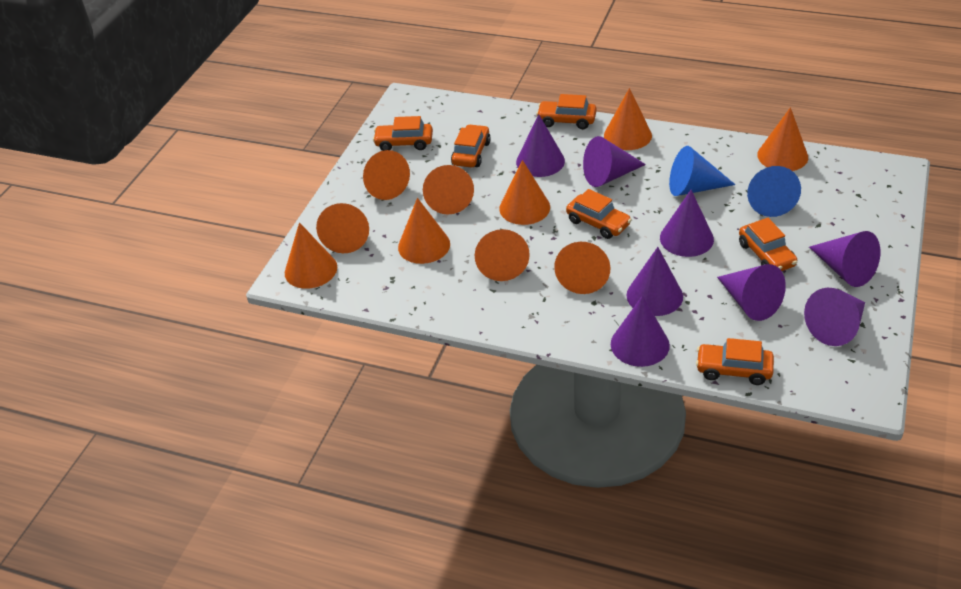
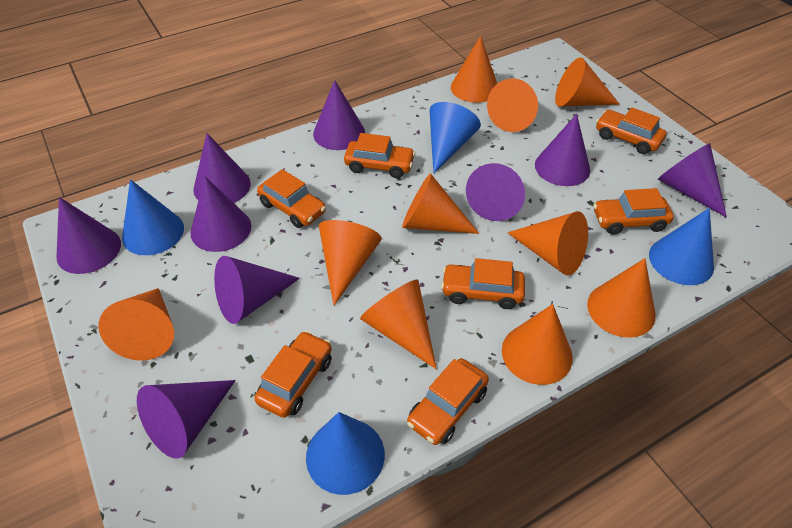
blue cone: 2 -> 4
orange car: 6 -> 7
purple cone: 8 -> 9

